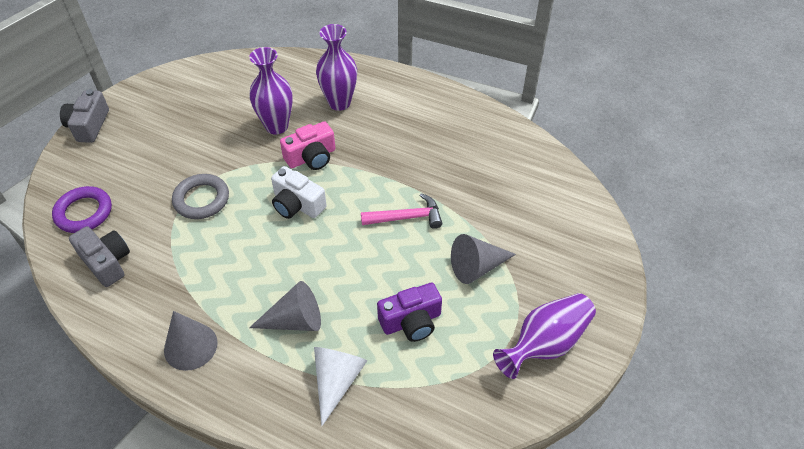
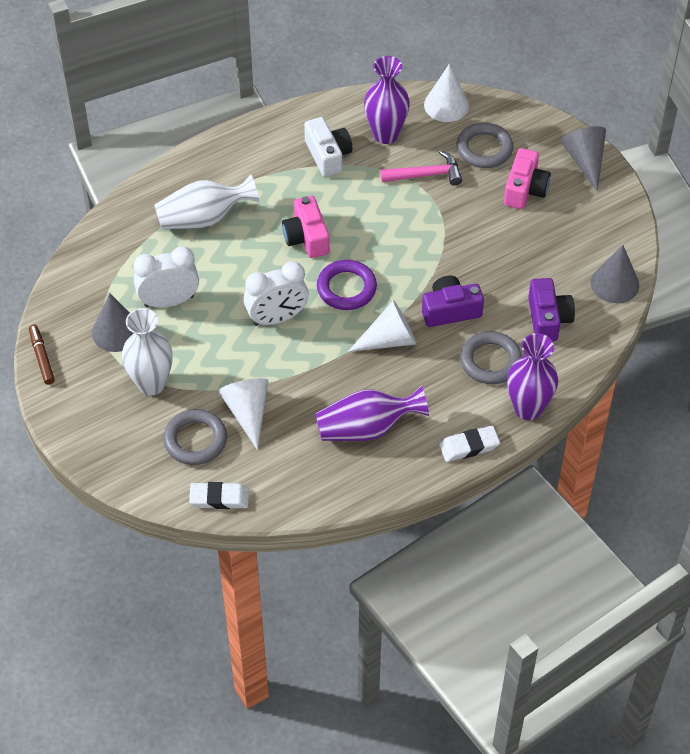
brown marker: 0 -> 1
grey camera: 2 -> 0
grey ring: 1 -> 3
pink camera: 1 -> 2
purple camera: 1 -> 2
white clock: 0 -> 2
white cone: 1 -> 3
white eraser: 0 -> 2
white vase: 0 -> 2

